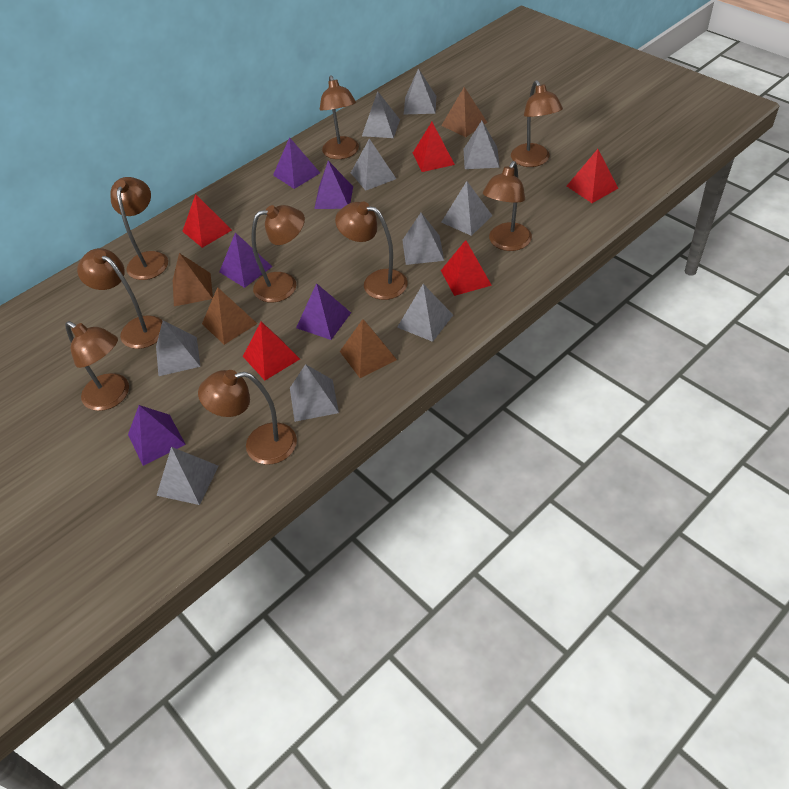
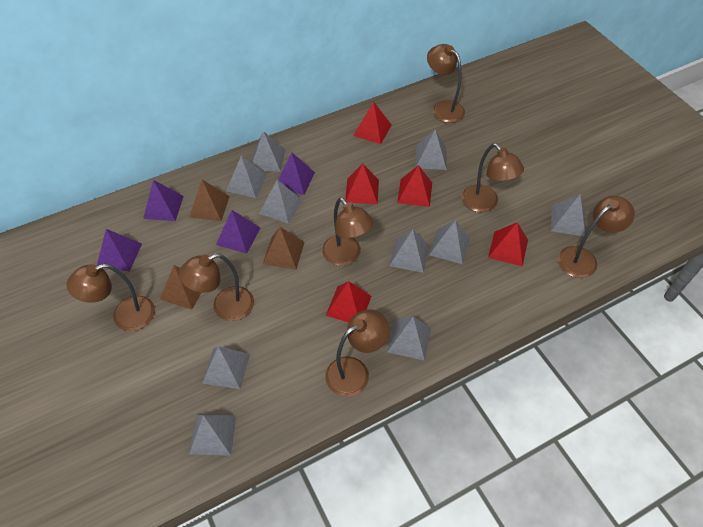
brown lamp: 9 -> 7
brown pyramid: 4 -> 3
purple pyramid: 5 -> 4

